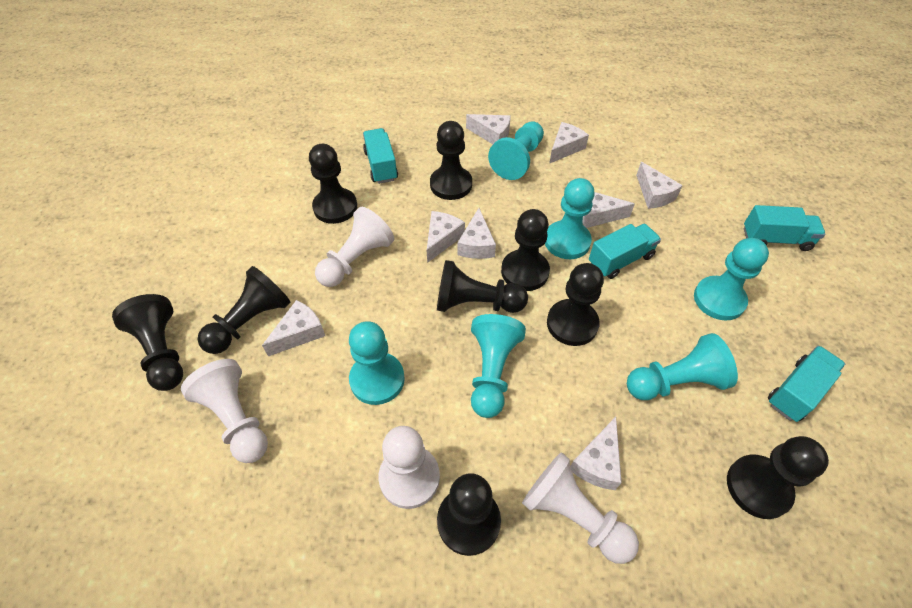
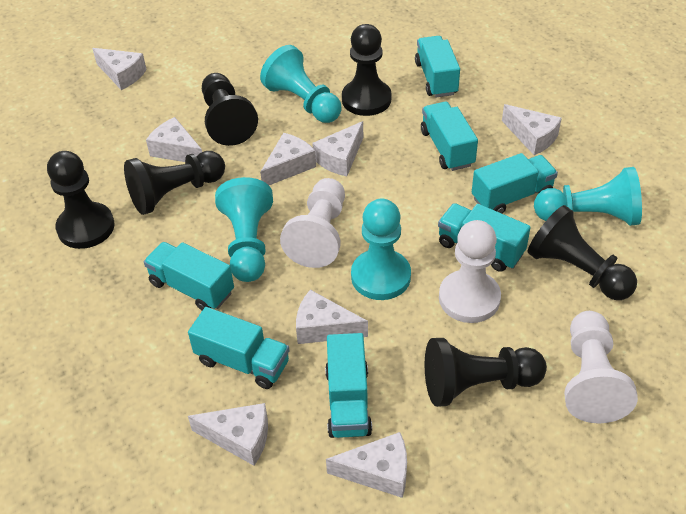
black pawn: 9 -> 6
turquoise pawn: 6 -> 4
turquoise truck: 4 -> 7
white pawn: 4 -> 3

